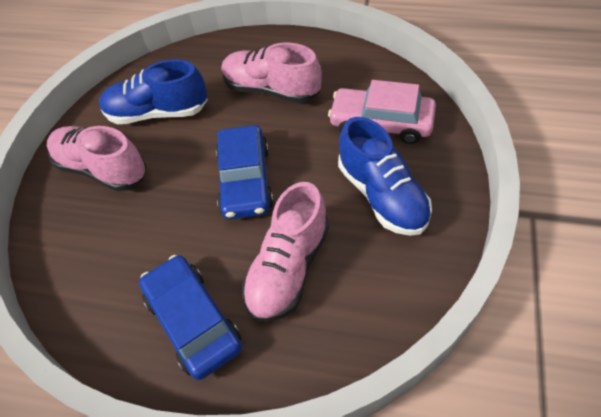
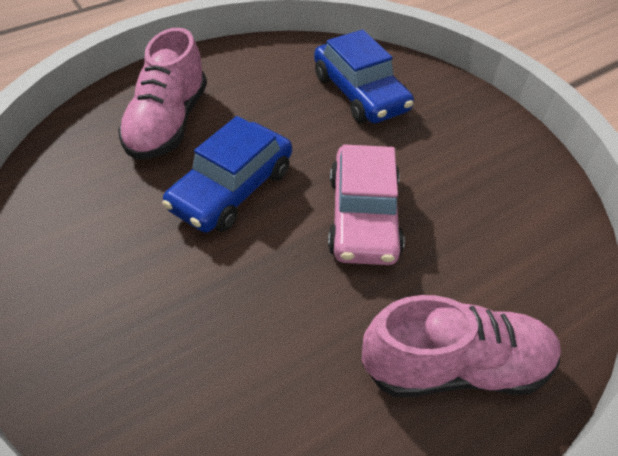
blue shoe: 2 -> 0
pink shoe: 3 -> 2

